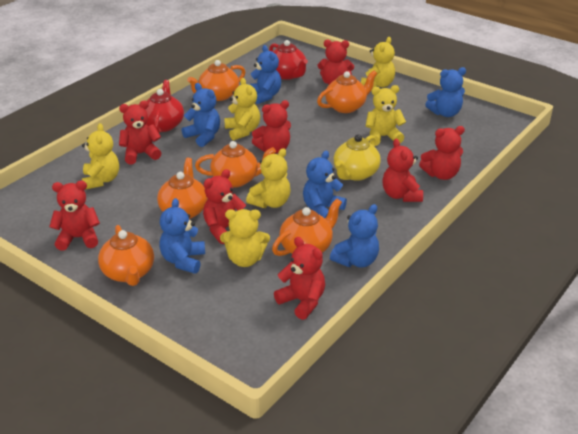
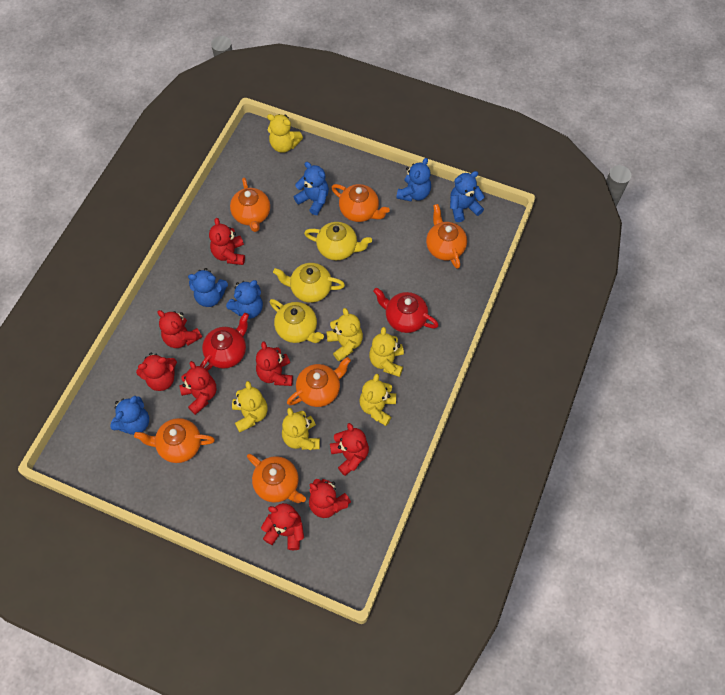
yellow teapot: 1 -> 3

